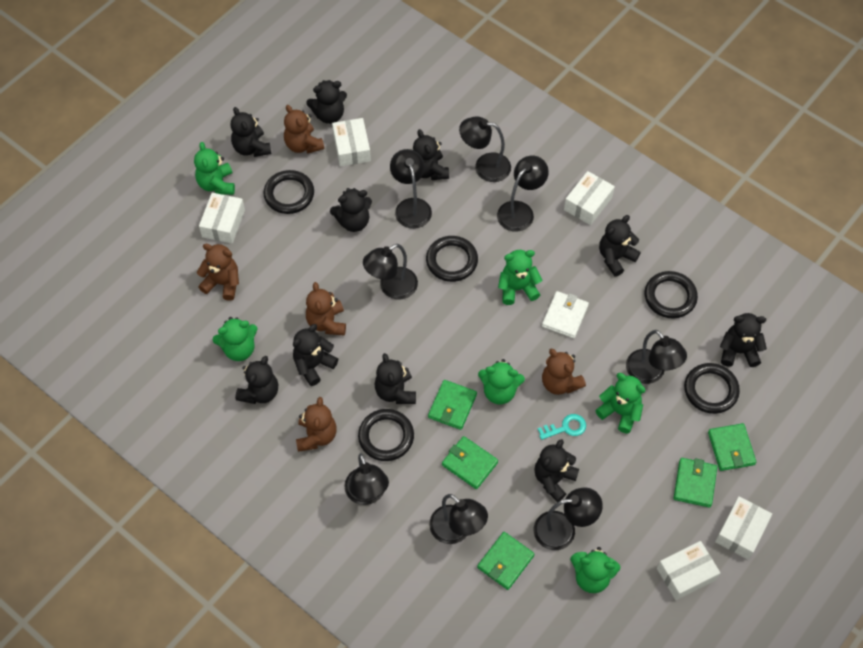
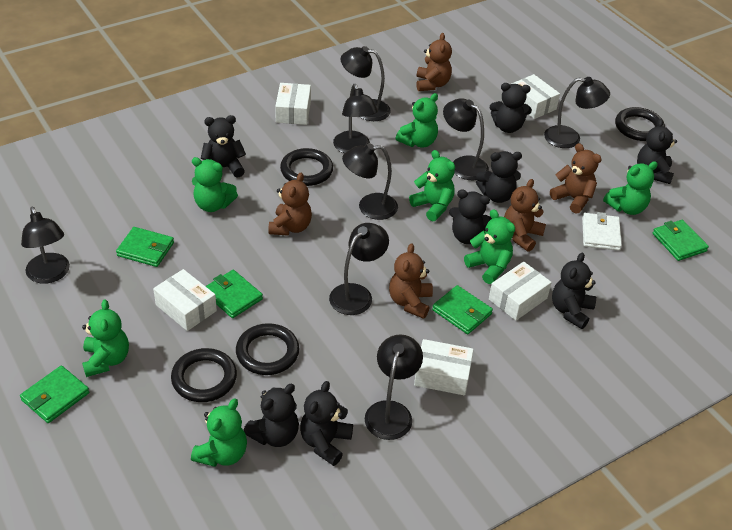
black ring: 5 -> 4
black teddy bear: 10 -> 8
green teddy bear: 6 -> 7
turquoise key: 1 -> 0

